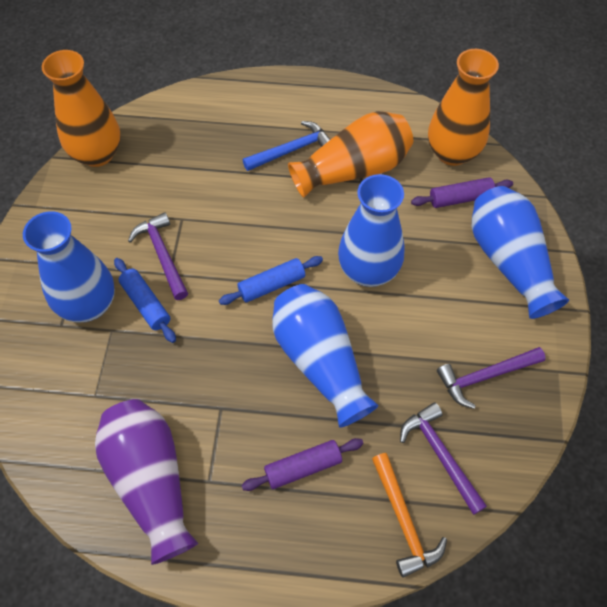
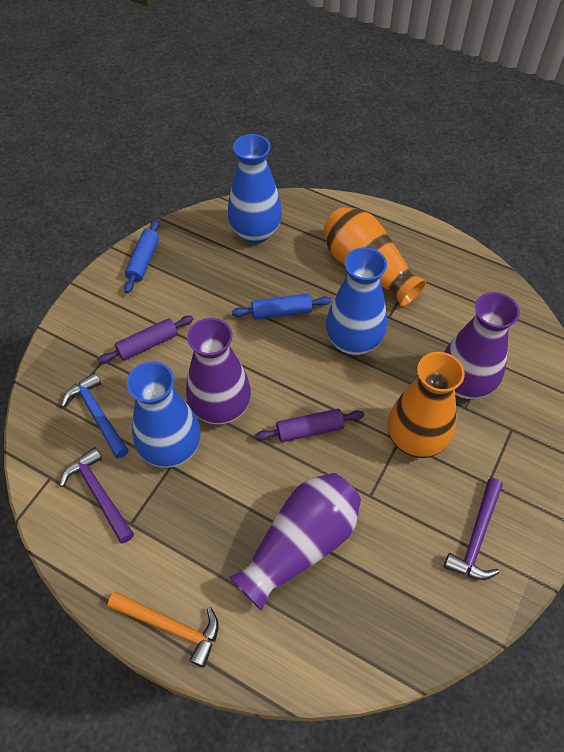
blue vase: 4 -> 3
orange vase: 3 -> 2
purple hammer: 3 -> 2
purple vase: 1 -> 3

